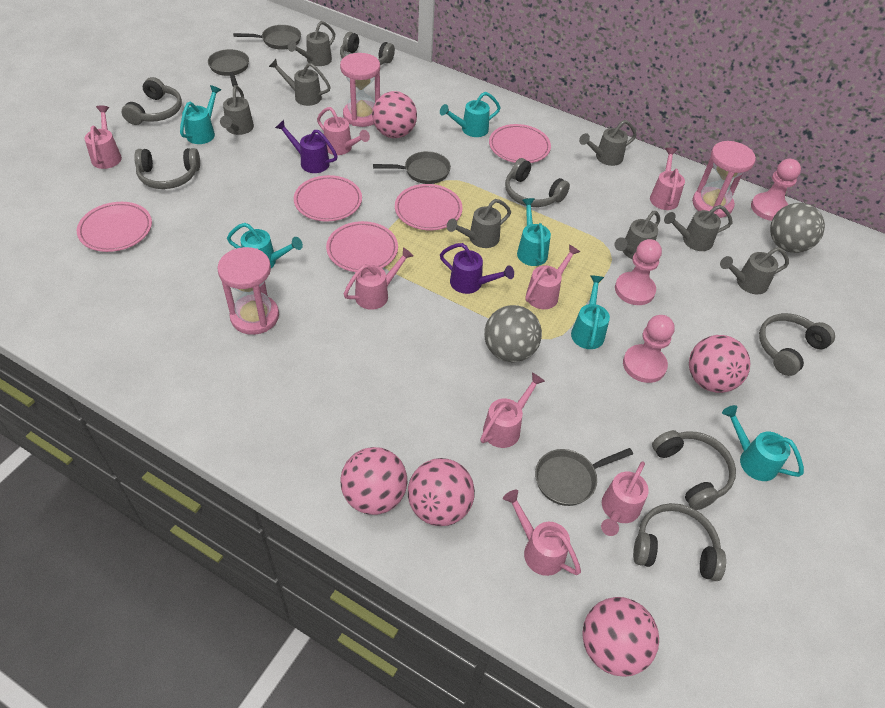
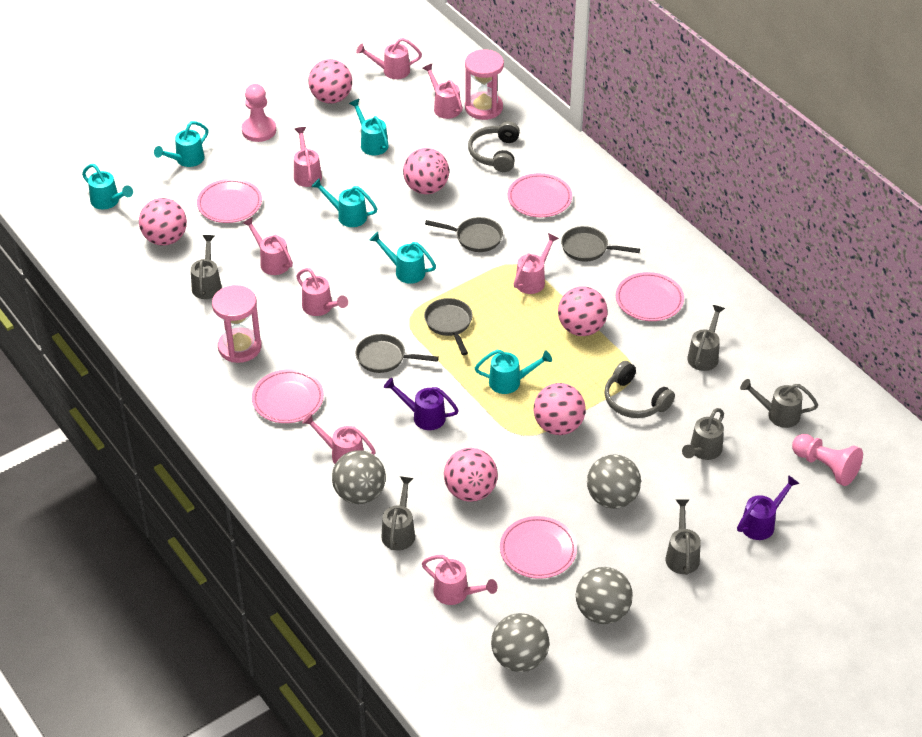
grey ball: 2 -> 4
grey headphones: 7 -> 2
grey watering can: 8 -> 6
pink ball: 5 -> 6
pink hourglass: 3 -> 2
pink pawn: 3 -> 2

